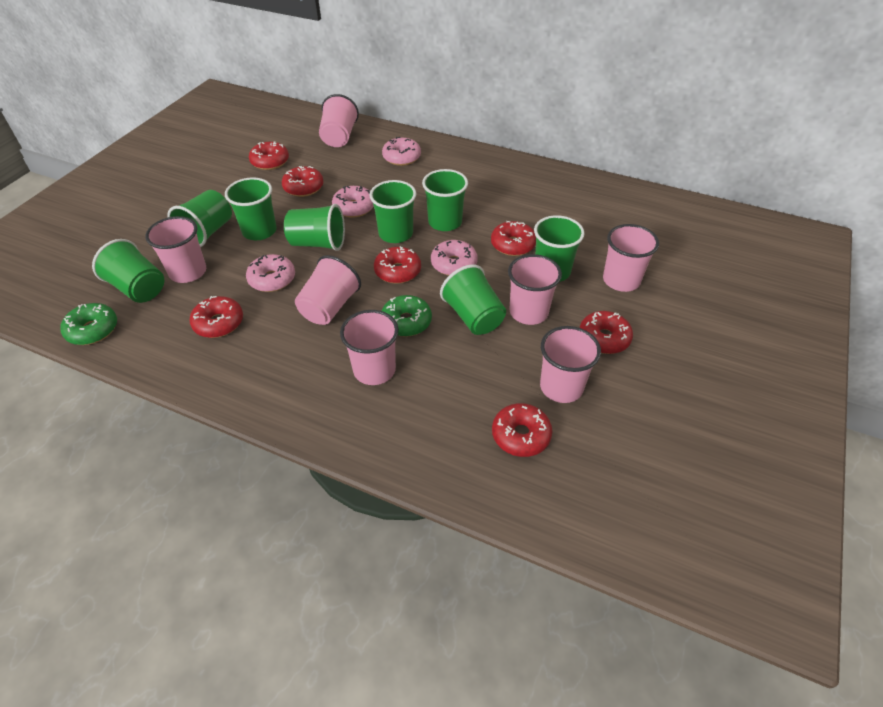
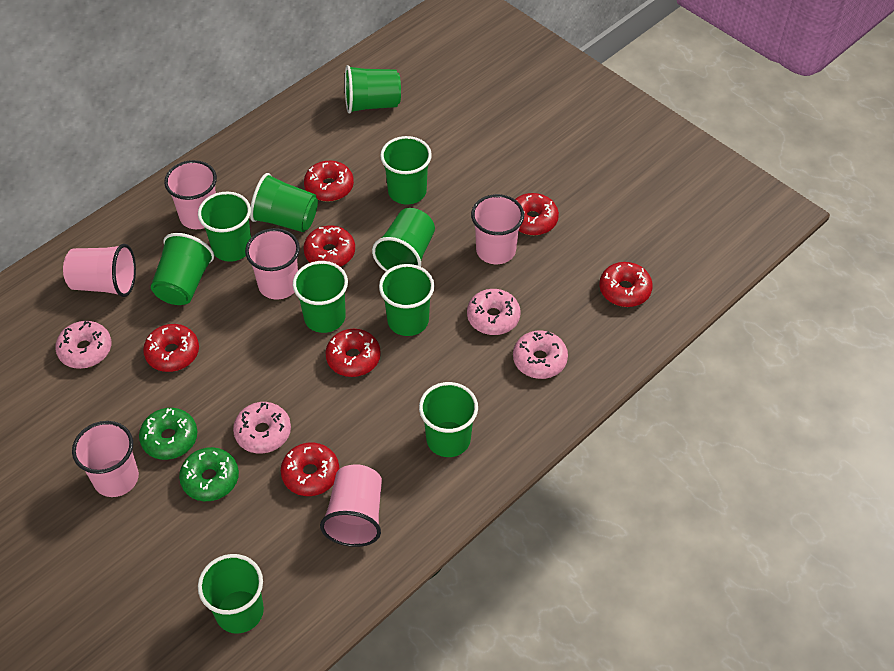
green cup: 8 -> 10
pink cup: 7 -> 6

